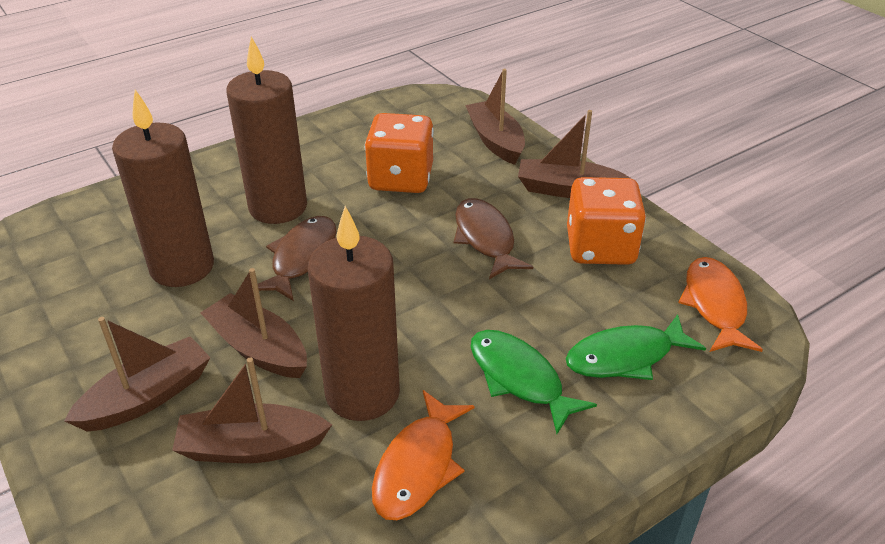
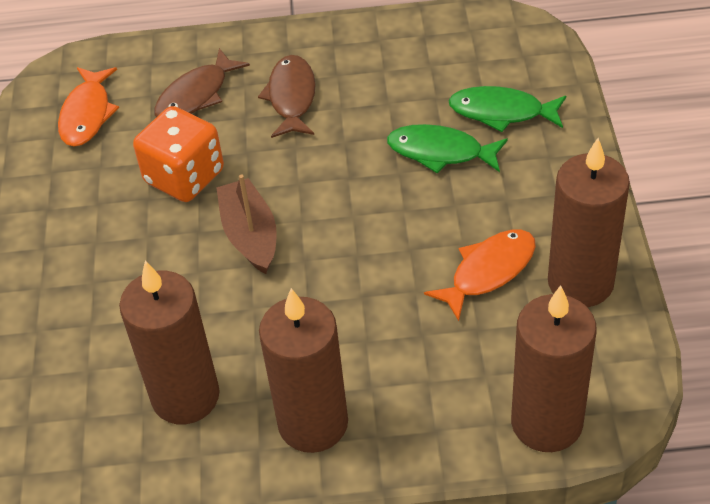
brown boat: 5 -> 1
brown candle: 3 -> 4
orange dice: 2 -> 1

